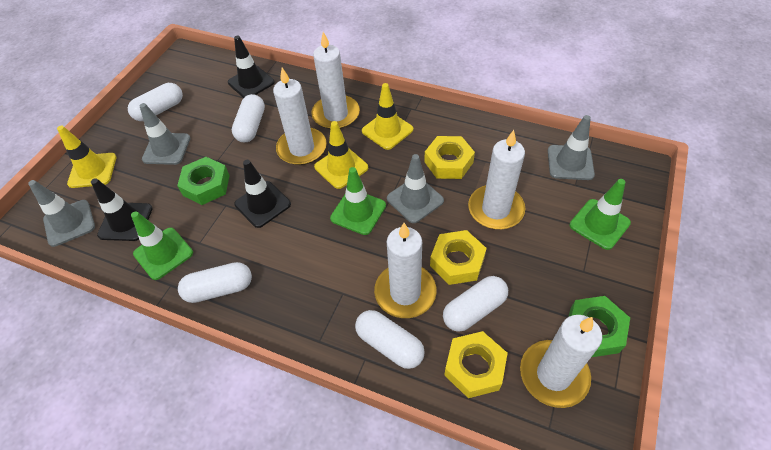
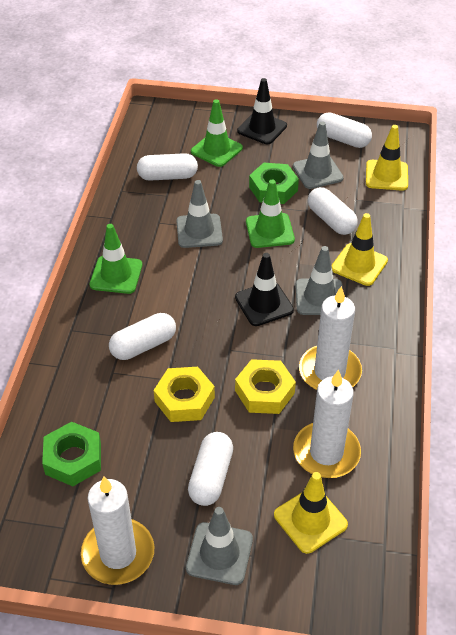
black traffic cone: 3 -> 2
white candle: 5 -> 3
yellow nut: 3 -> 2

